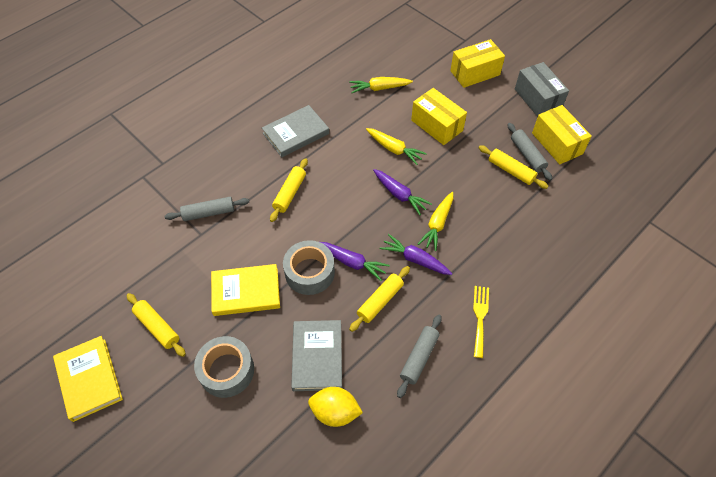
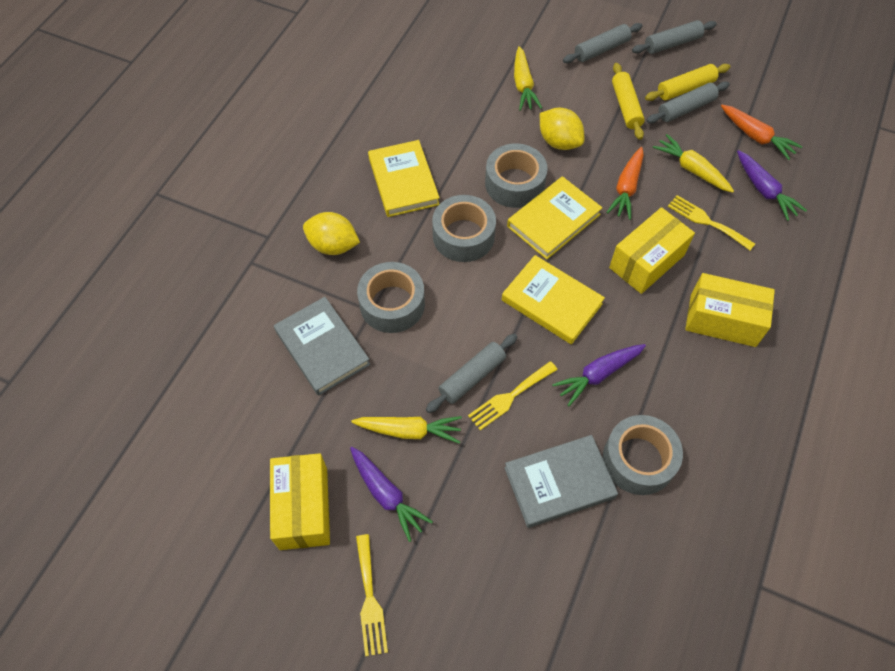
grey box: 1 -> 0
grey rolling pin: 3 -> 4
grey tape: 2 -> 4
orange carrot: 0 -> 2
yellow book: 2 -> 3
yellow fork: 1 -> 3
yellow lemon: 1 -> 2
yellow rolling pin: 4 -> 2

